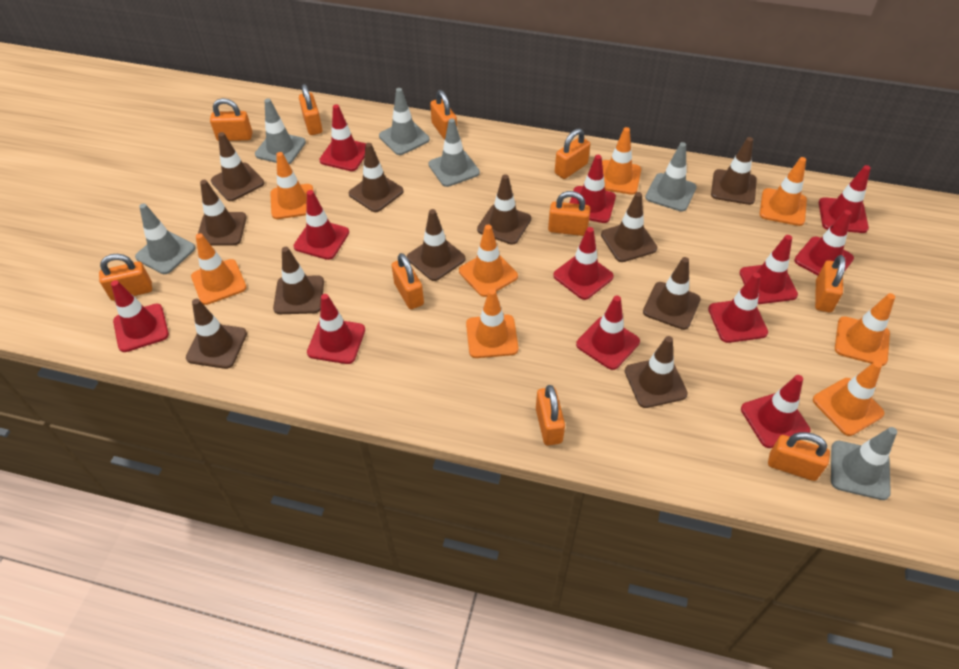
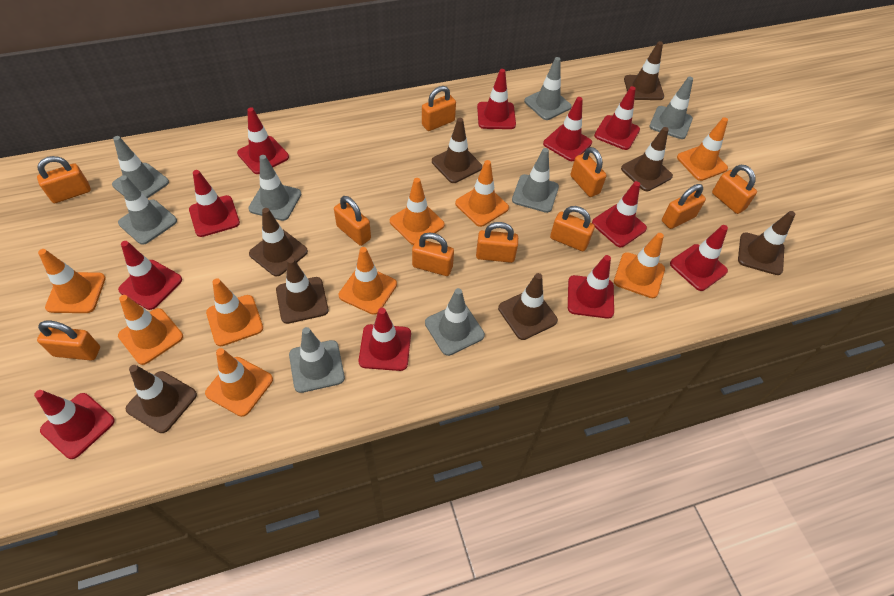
brown traffic cone: 11 -> 8
grey traffic cone: 6 -> 8
orange traffic cone: 8 -> 9
red traffic cone: 12 -> 11

